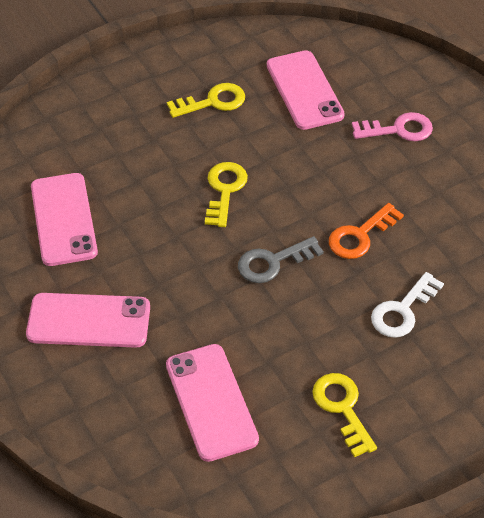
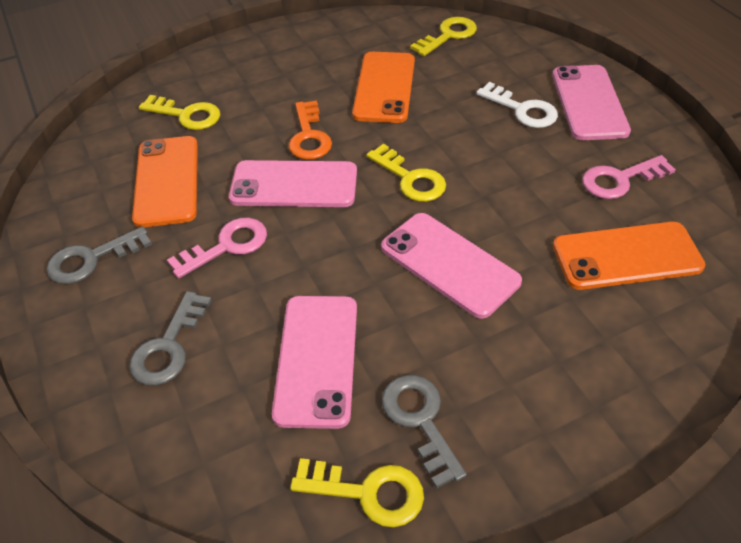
grey key: 1 -> 3
orange phone: 0 -> 3
pink key: 1 -> 2
yellow key: 3 -> 4

